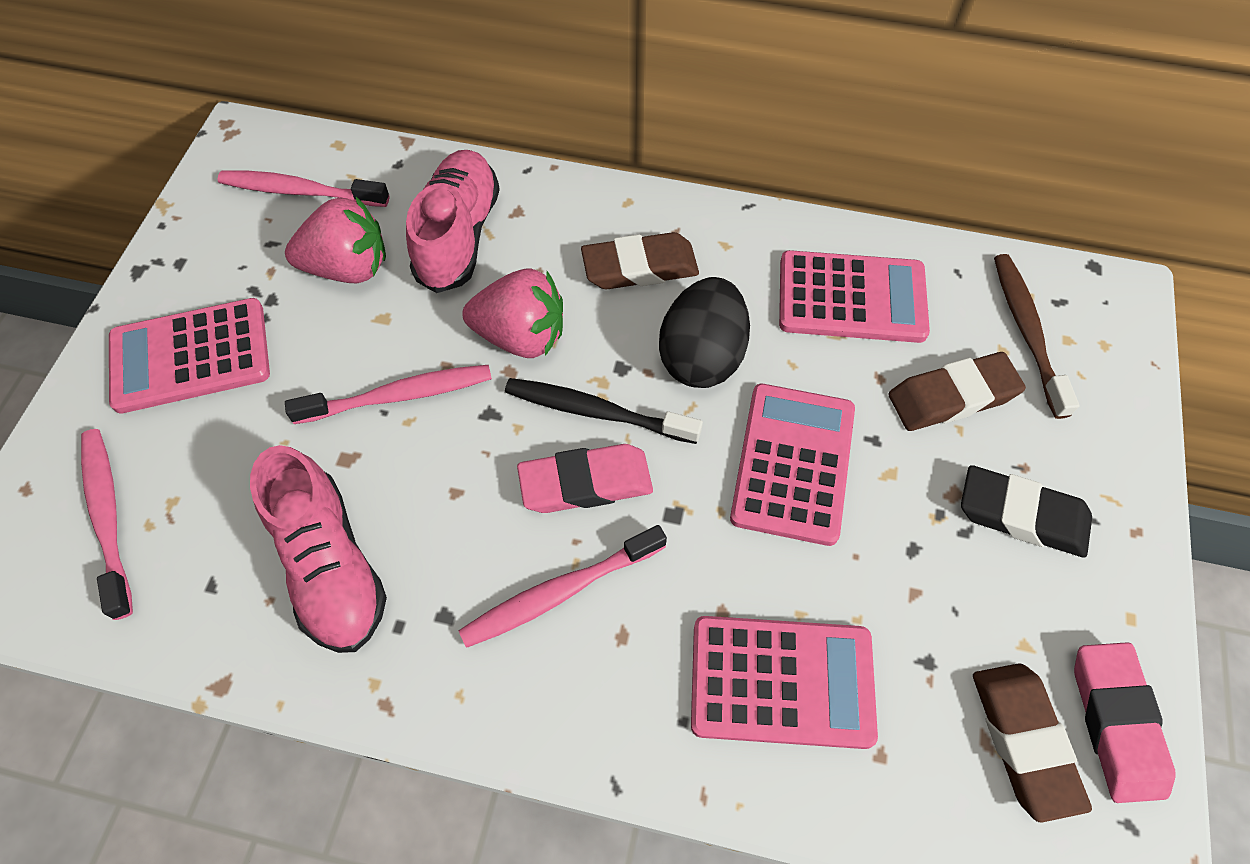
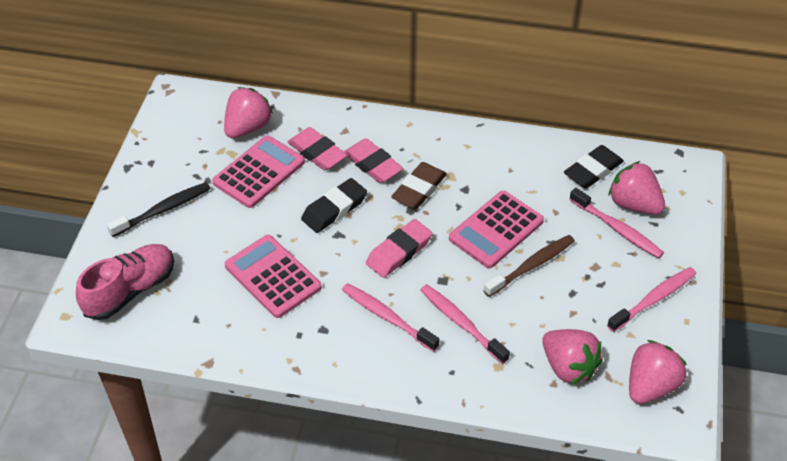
black egg: 1 -> 0
black eraser: 1 -> 2
brown eraser: 3 -> 1
pink calculator: 4 -> 3
pink eraser: 2 -> 3
pink shoe: 2 -> 1
pink strawberry: 2 -> 4

